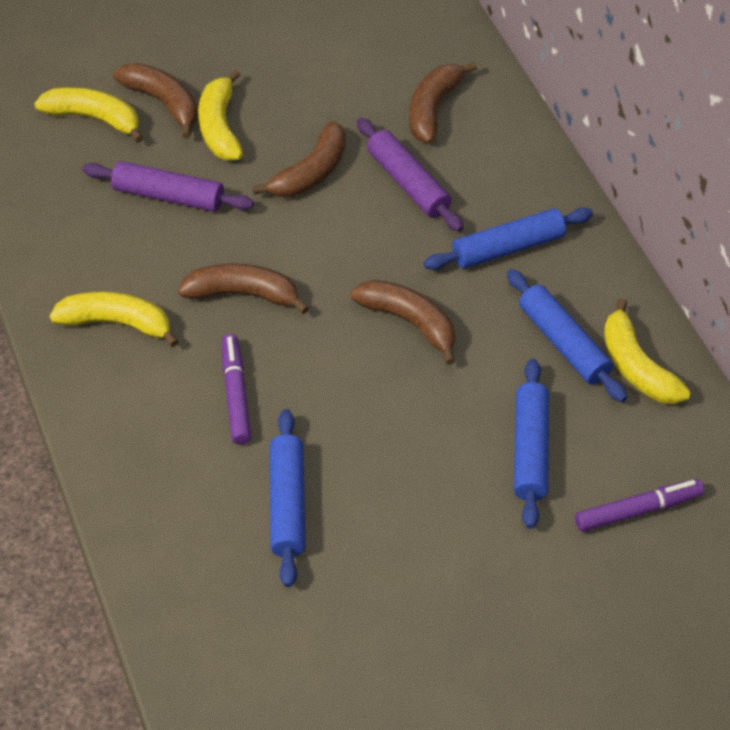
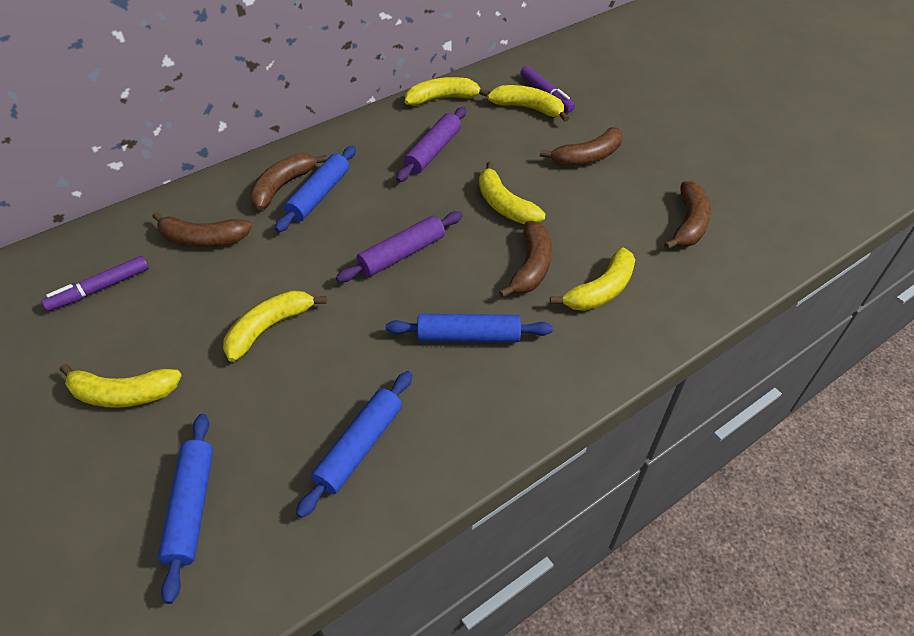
yellow banana: 4 -> 6

